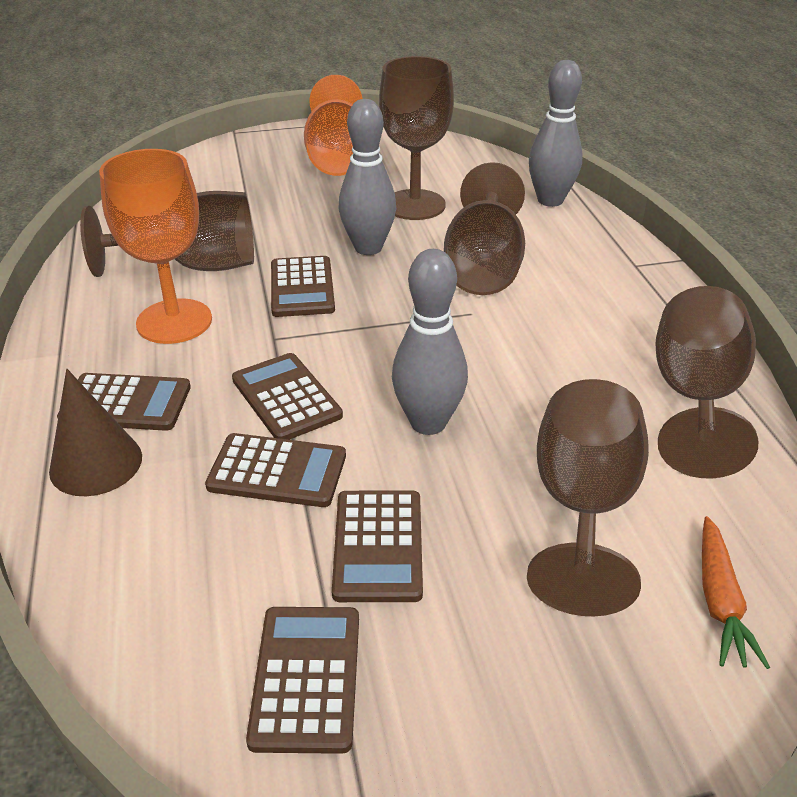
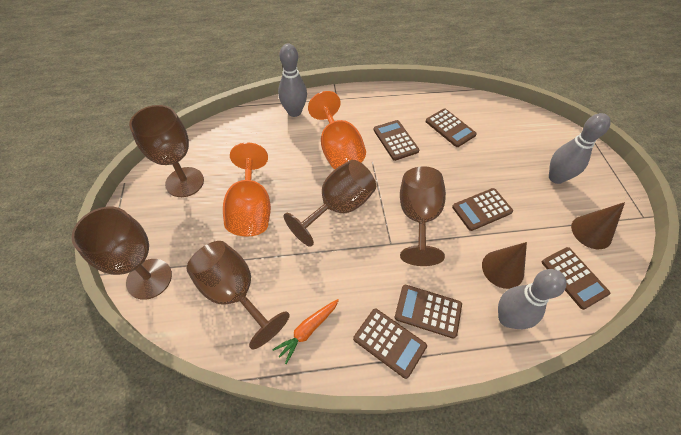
brown cone: 1 -> 2

